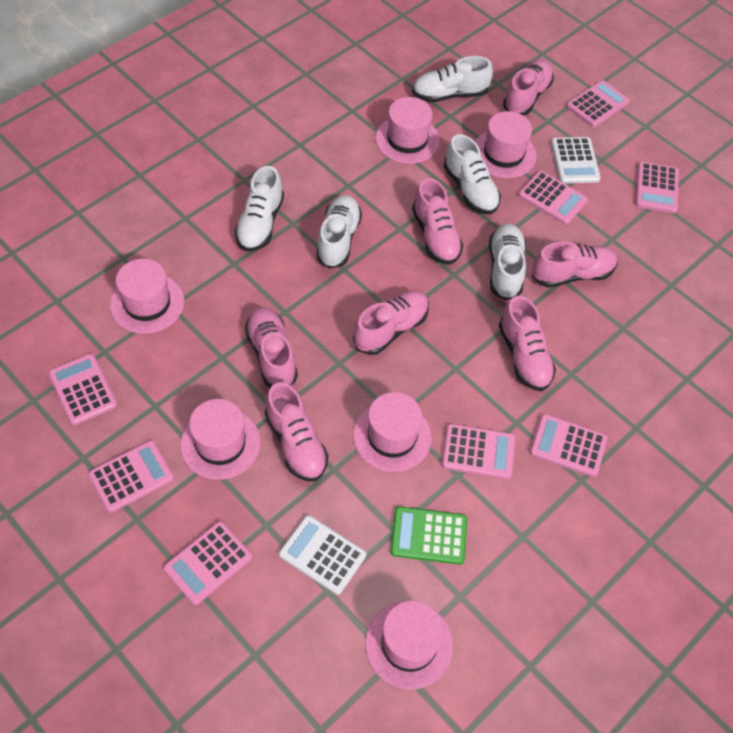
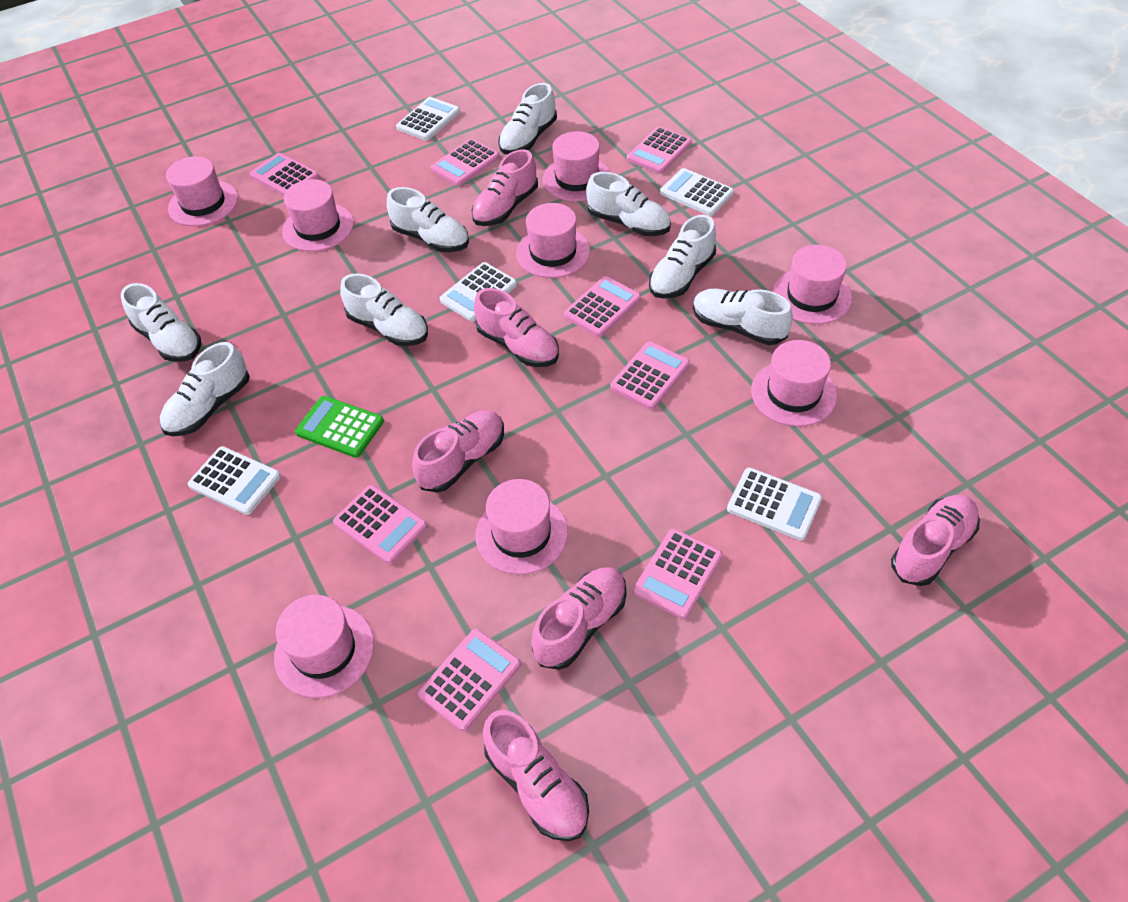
pink hat: 6 -> 8
pink shoe: 7 -> 6
white calculator: 2 -> 5
white shoe: 5 -> 8

